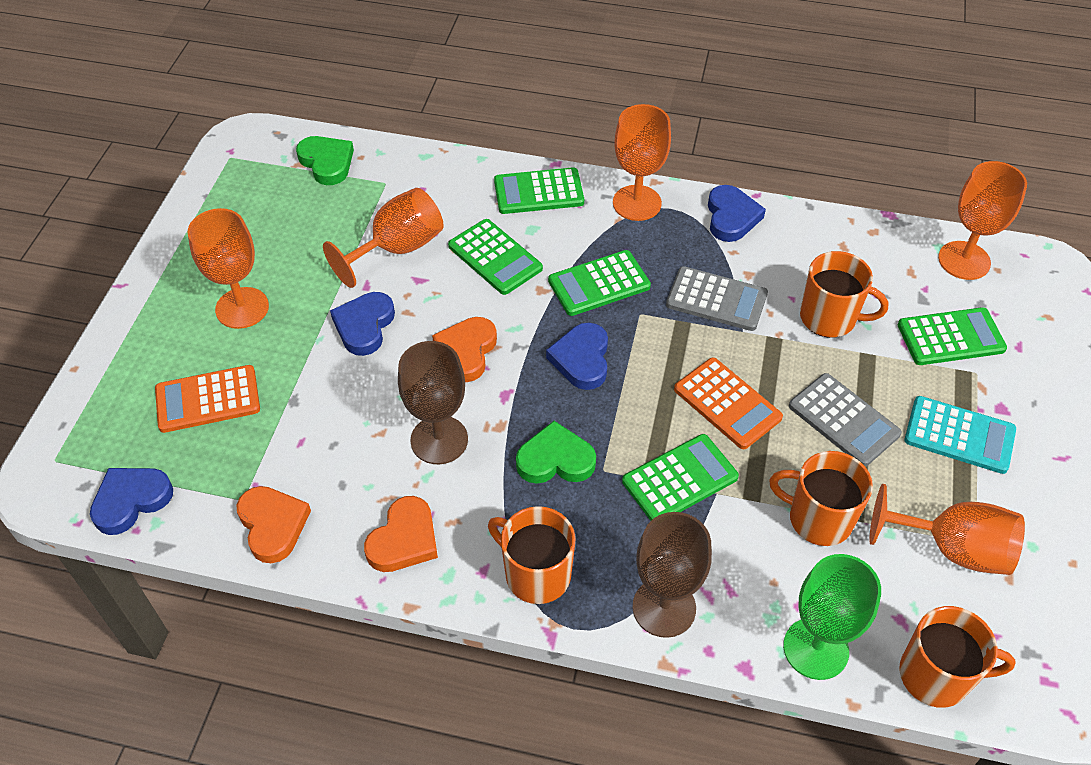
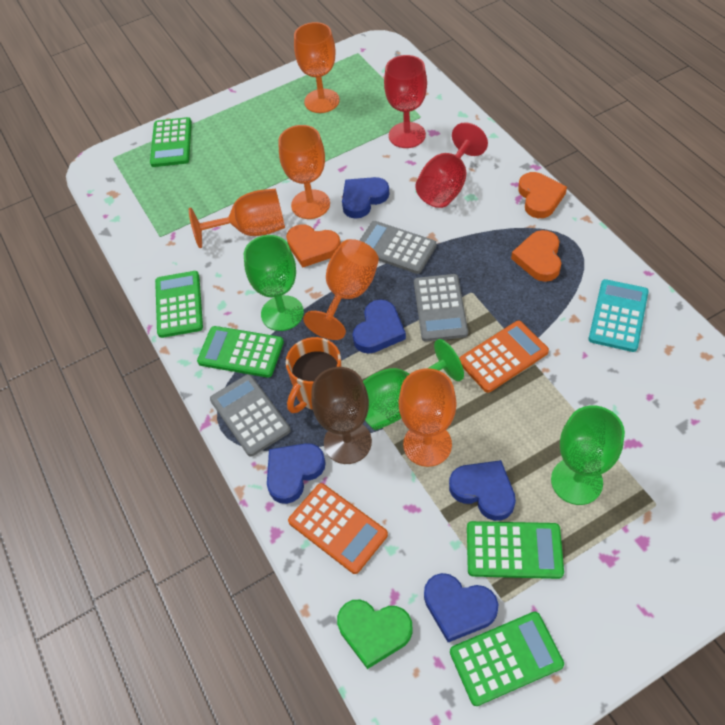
blue heart: 4 -> 5
brown goblet: 2 -> 1
green goblet: 1 -> 3
green heart: 2 -> 1
grey calculator: 2 -> 3
orange mug: 4 -> 1
red goblet: 0 -> 2

